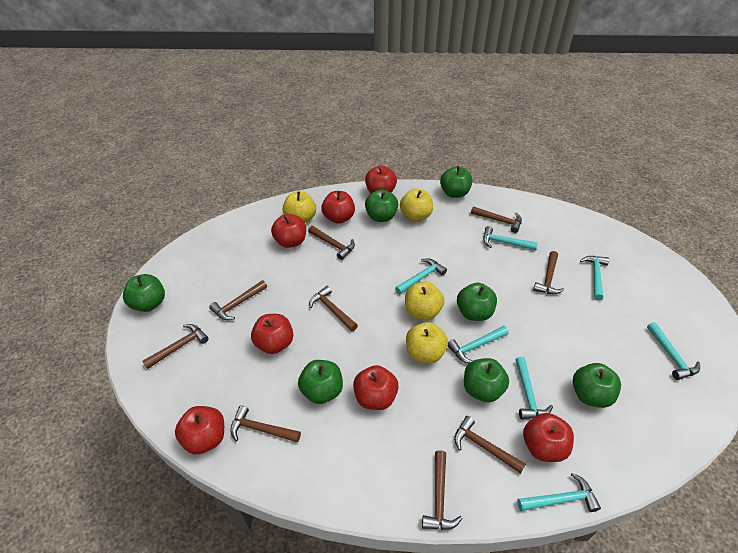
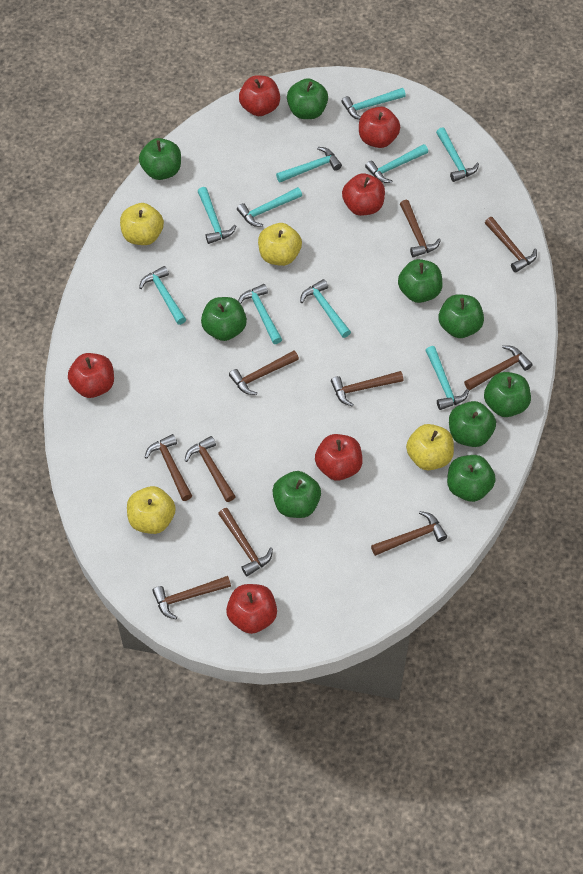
brown hammer: 9 -> 10
green apple: 7 -> 9
red apple: 7 -> 6
turquoise hammer: 7 -> 10

